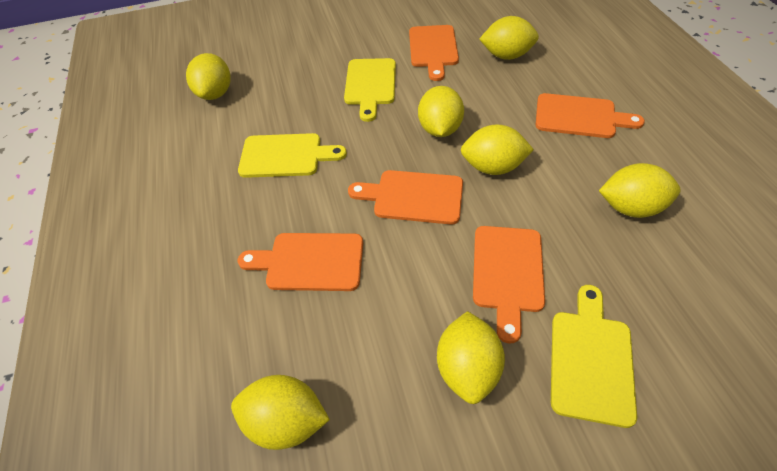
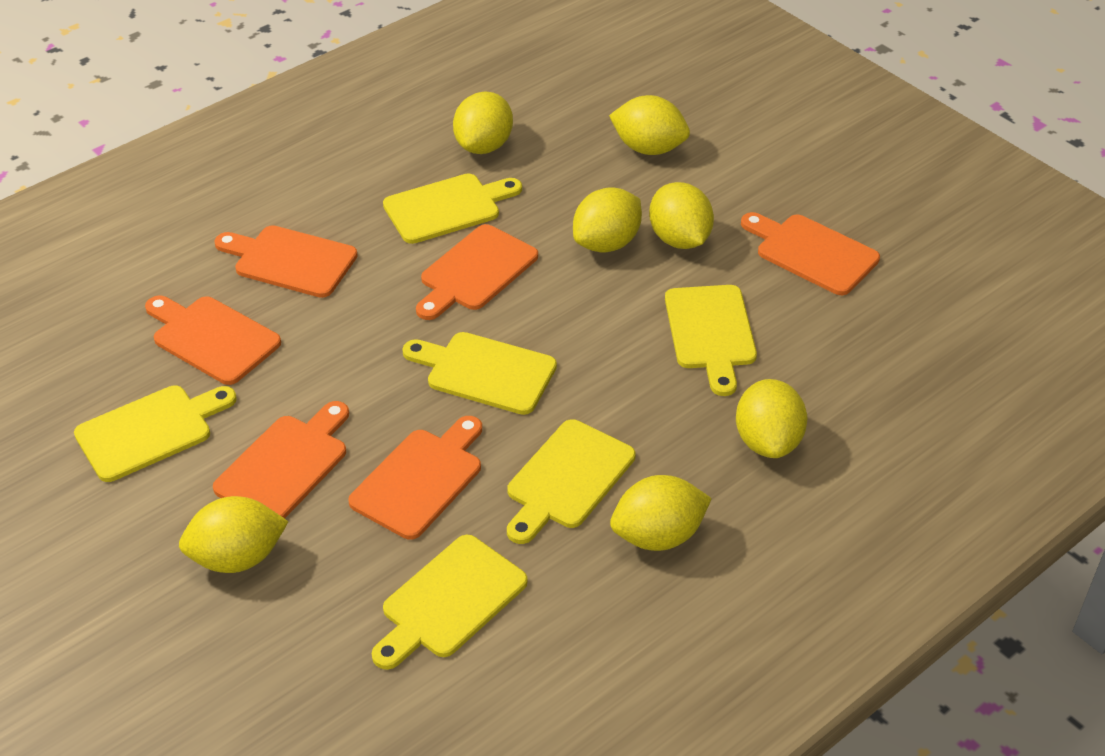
orange cutting board: 5 -> 6
yellow cutting board: 3 -> 6

